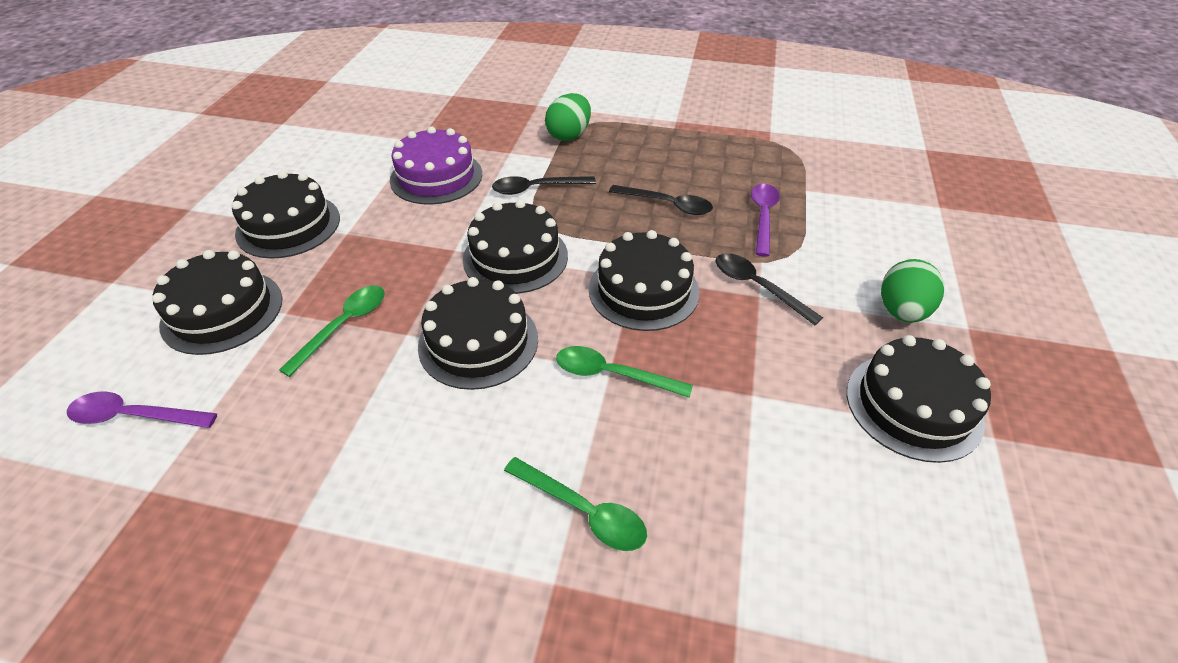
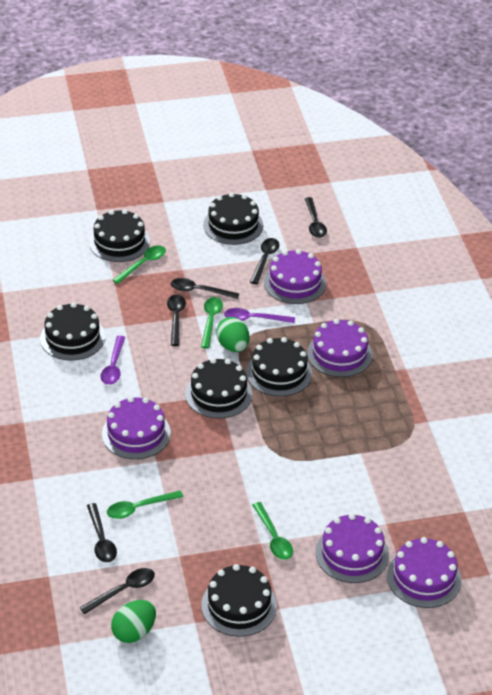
black spoon: 3 -> 6
green spoon: 3 -> 4
purple cake: 1 -> 5

